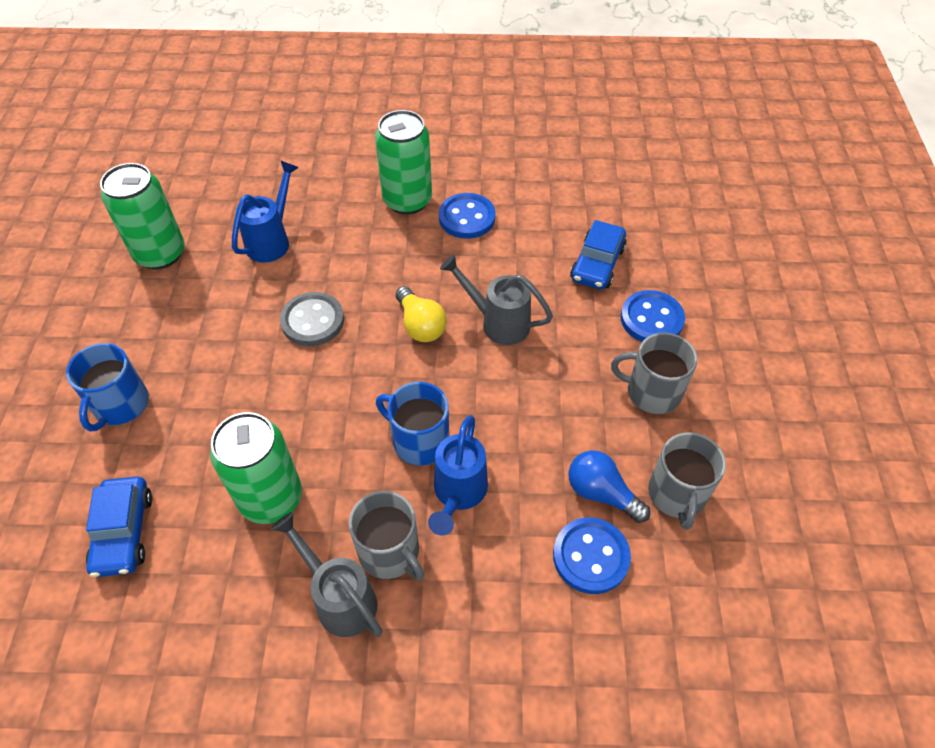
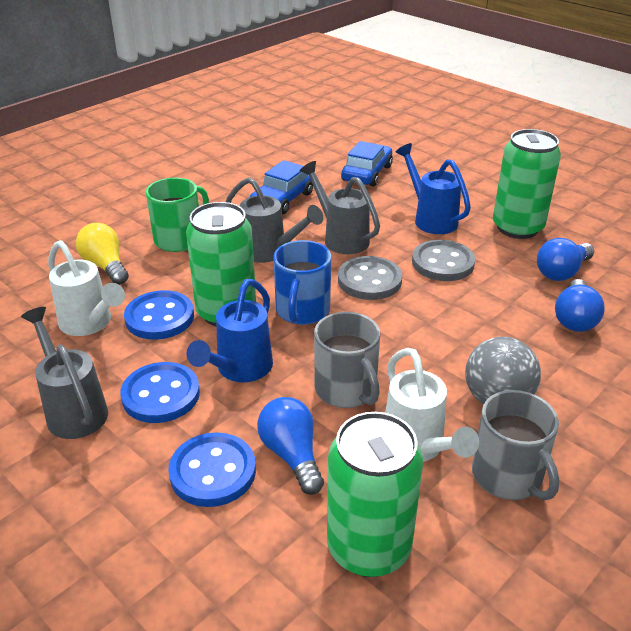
blue light bulb: 1 -> 3
blue mug: 2 -> 1
green mug: 0 -> 1
grey ball: 0 -> 1
grey button: 1 -> 2
grey mug: 3 -> 2
grey watering can: 2 -> 3
white watering can: 0 -> 2

